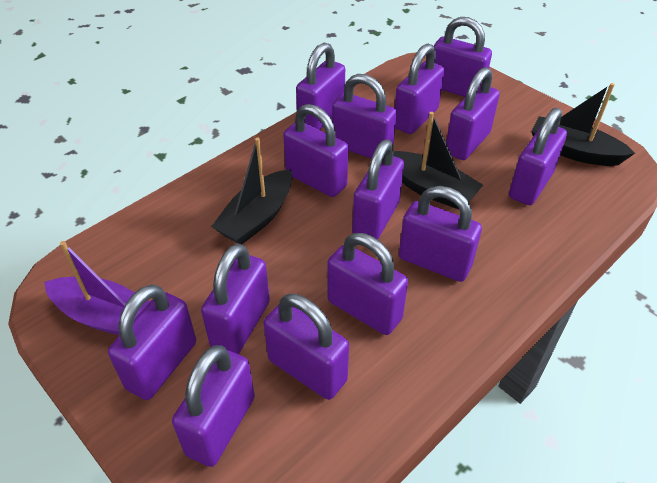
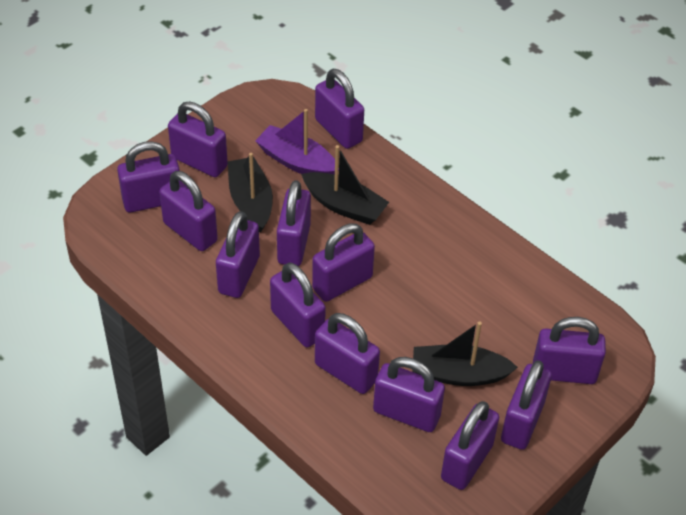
purple padlock: 14 -> 13

